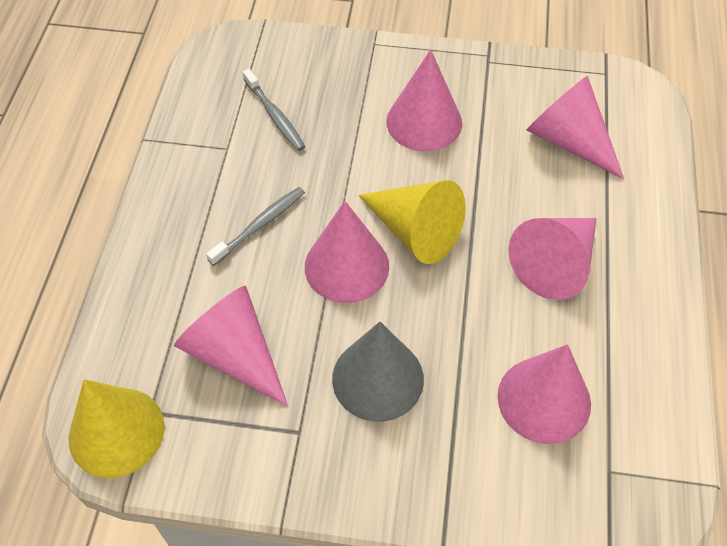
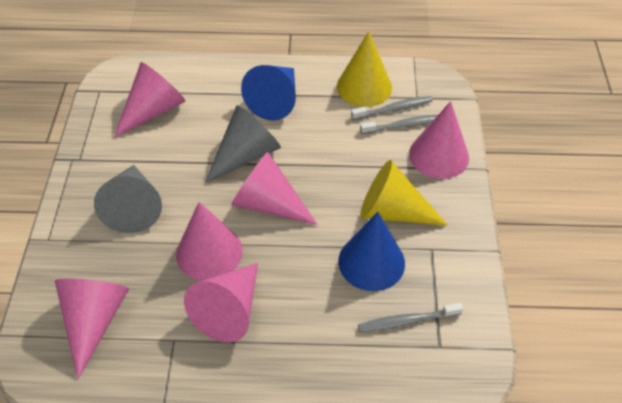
blue cone: 0 -> 2
grey cone: 1 -> 2
grey toothbrush: 2 -> 3

